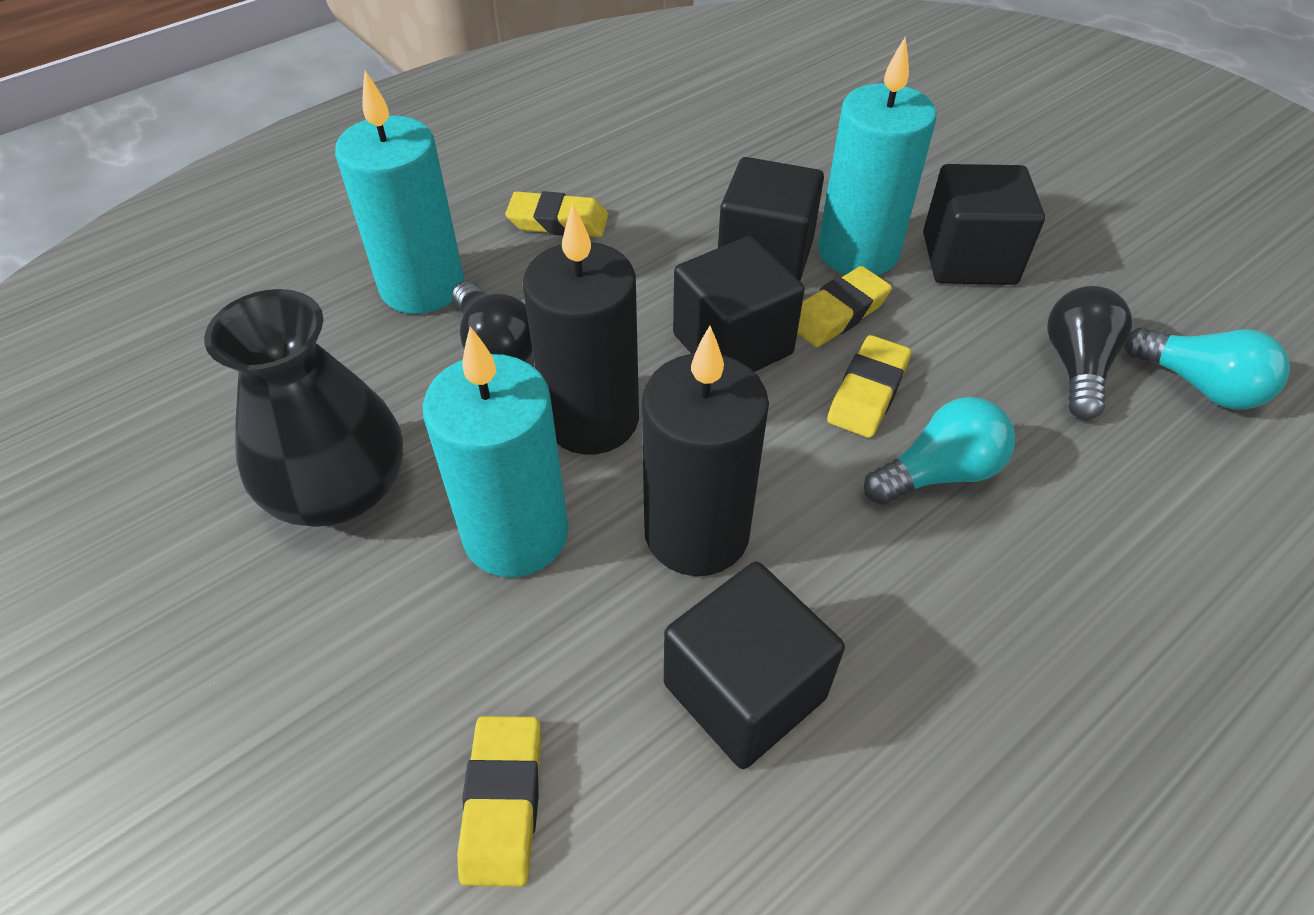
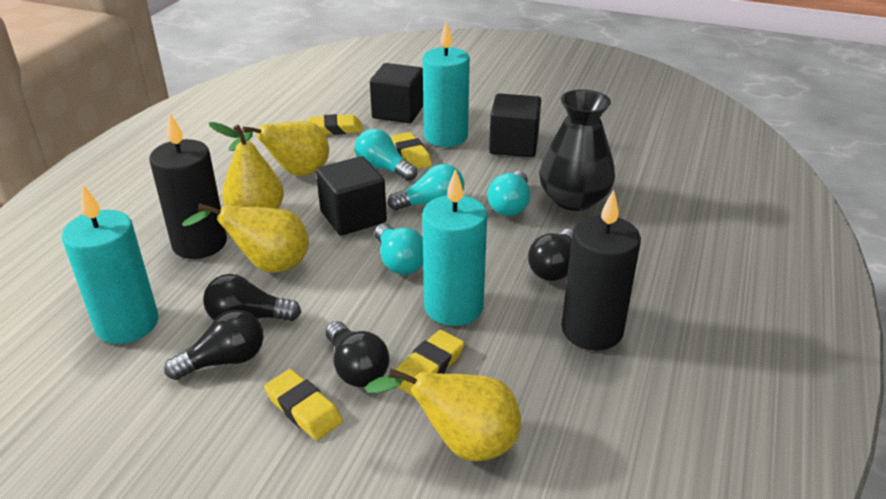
black cube: 4 -> 3
black light bulb: 2 -> 4
turquoise light bulb: 2 -> 4
yellow pear: 0 -> 4

